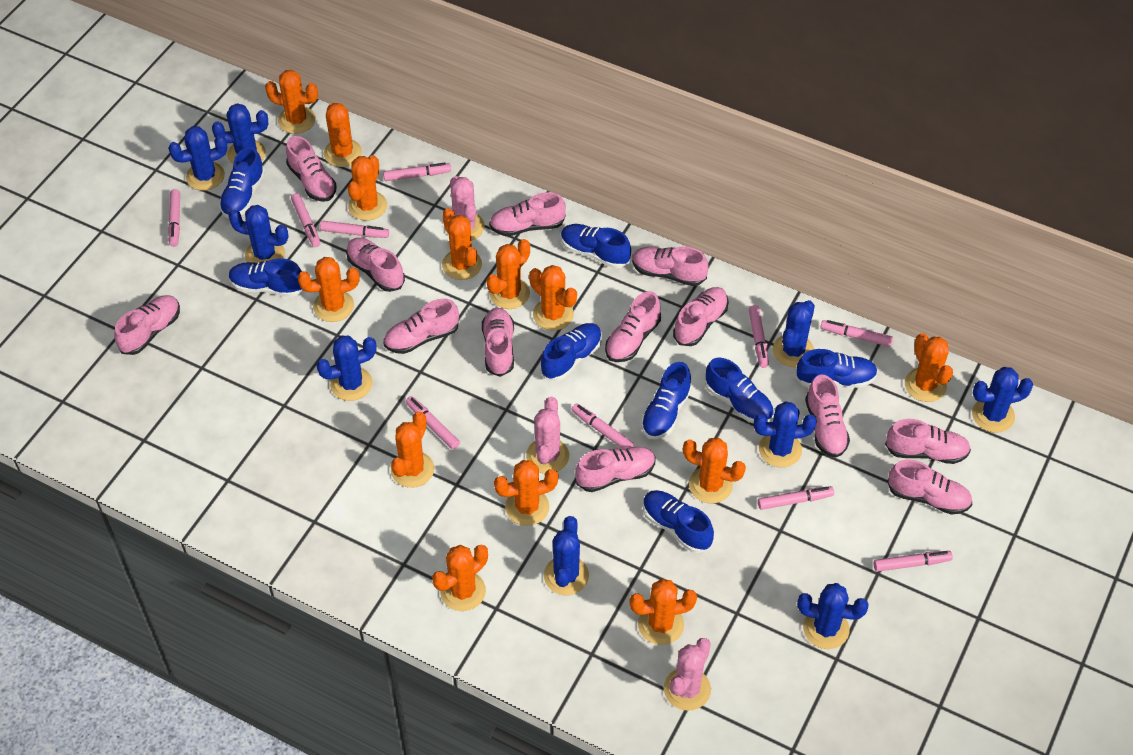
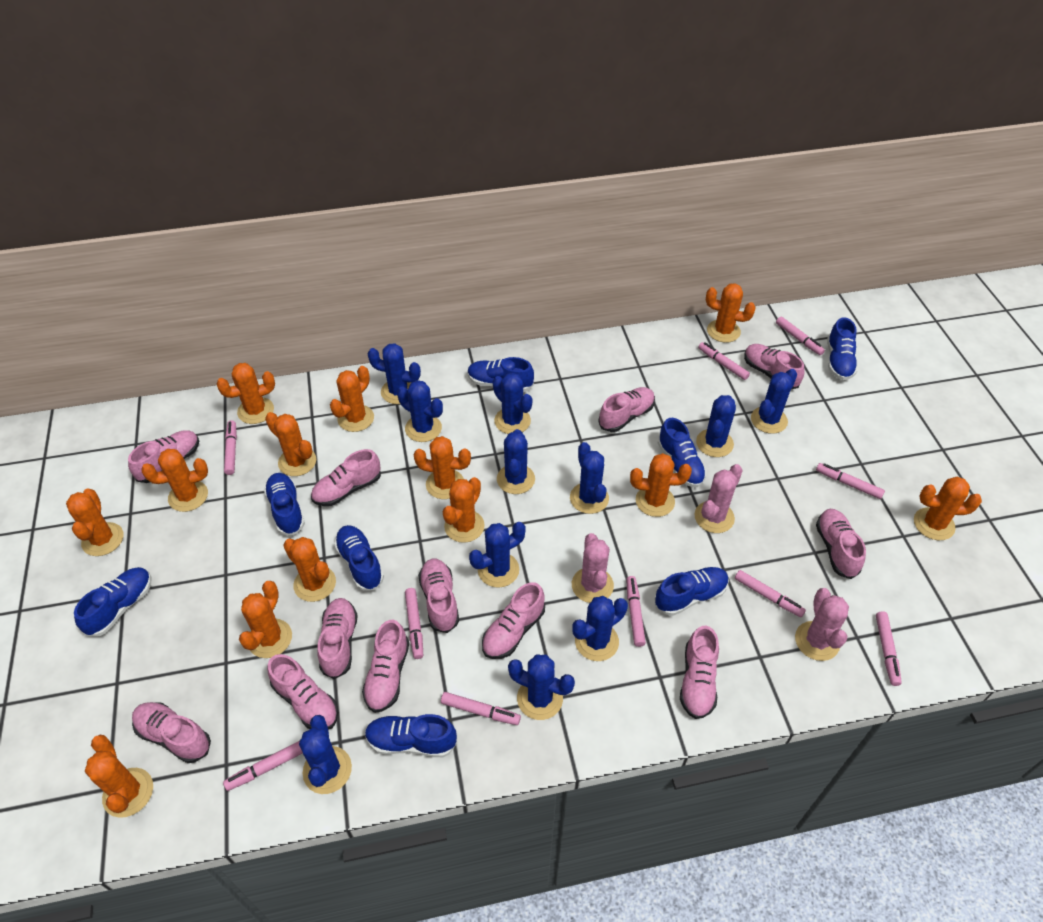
blue cactus: 9 -> 11
pink shoe: 13 -> 12

